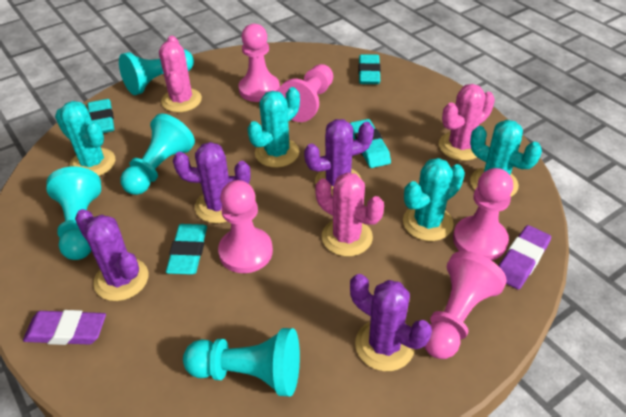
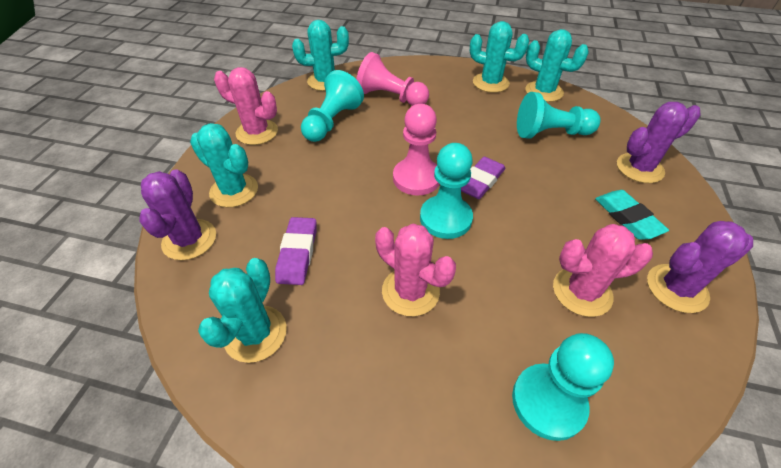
pink pawn: 5 -> 2
purple cactus: 4 -> 3
turquoise cactus: 4 -> 5
turquoise eraser: 4 -> 1

